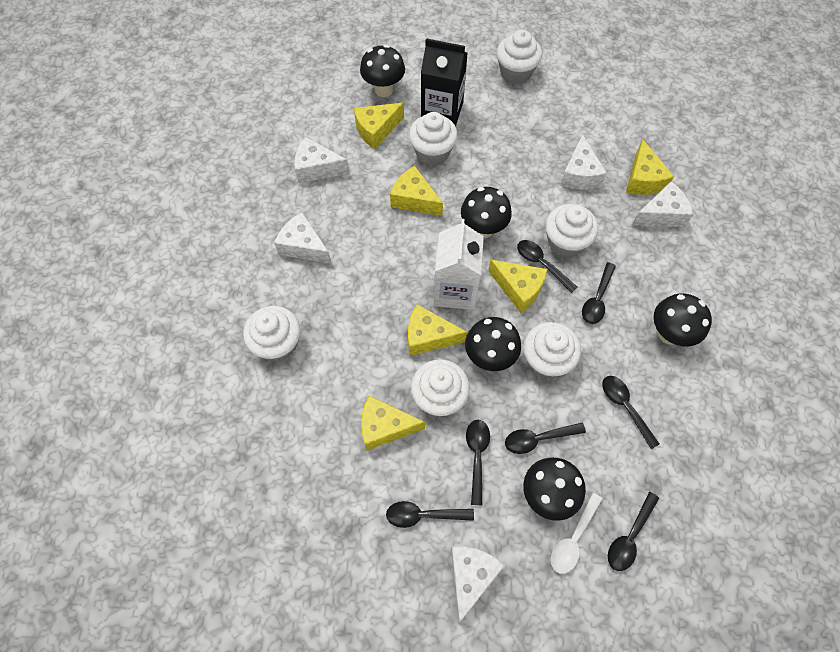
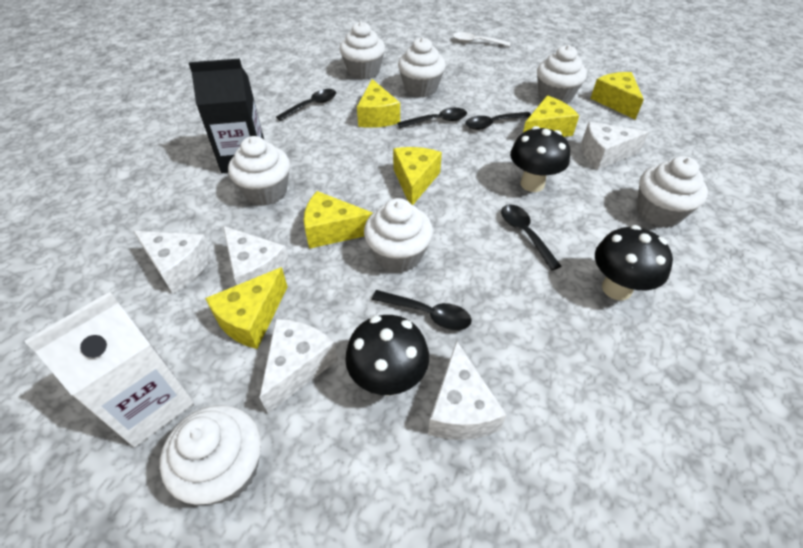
black mushroom: 5 -> 3
black spoon: 7 -> 5
white cupcake: 6 -> 7

